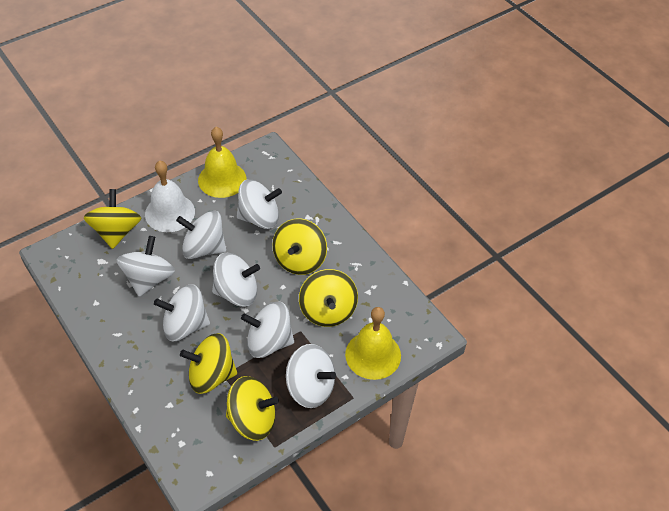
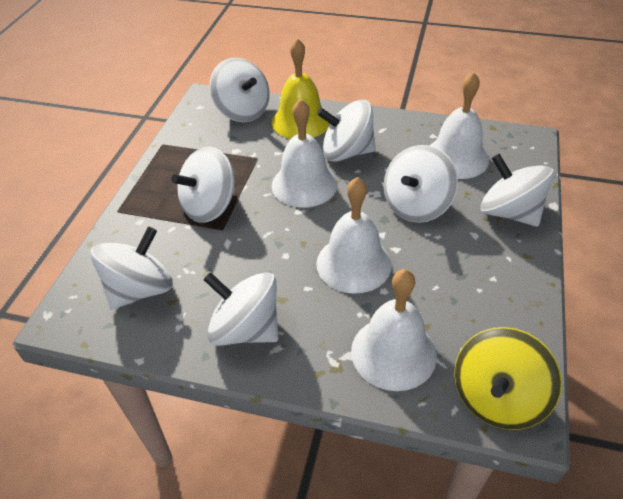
white bell: 1 -> 4
yellow bell: 2 -> 1
yellow spinning top: 5 -> 1

